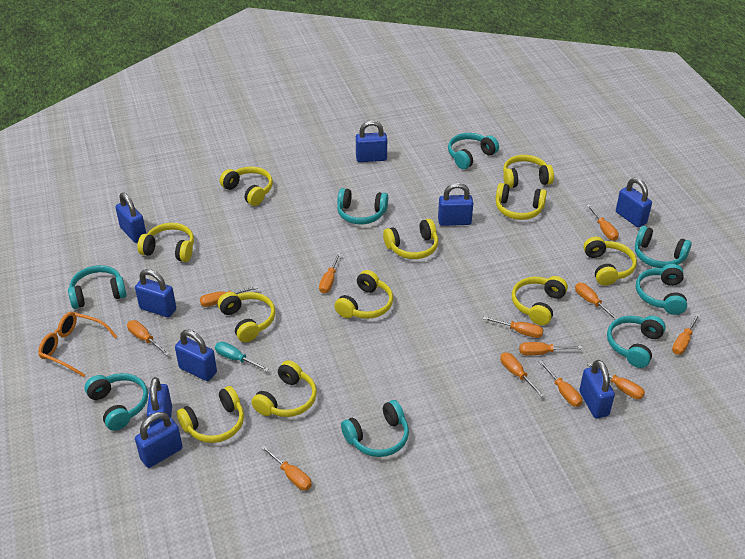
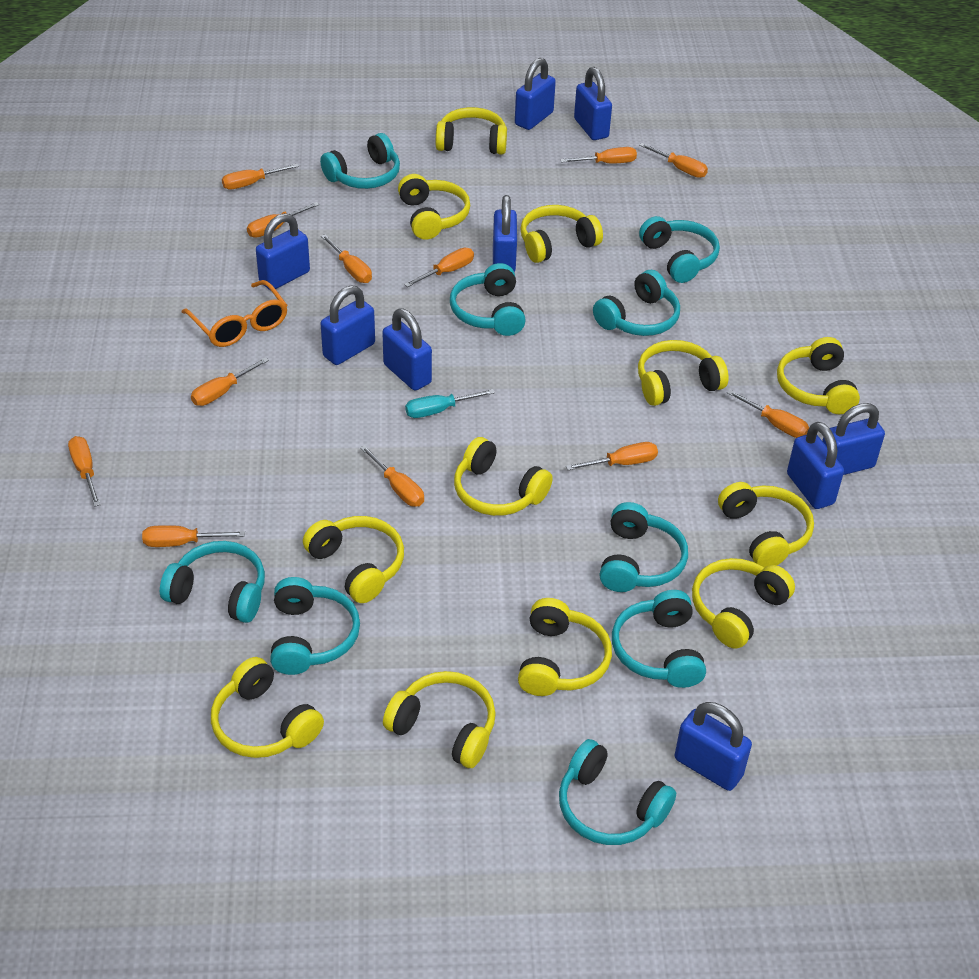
turquoise headphones: 8 -> 9
yellow headphones: 11 -> 12

